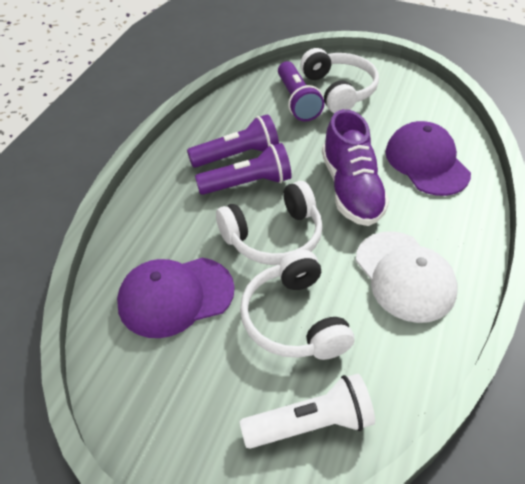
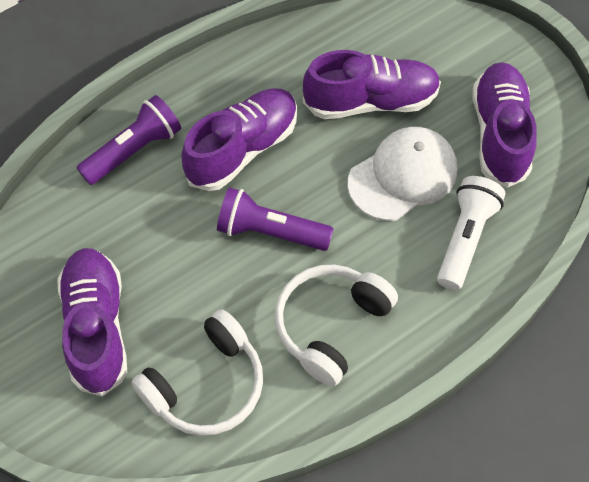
purple cap: 2 -> 0
purple flashlight: 3 -> 2
purple shoe: 1 -> 4
white headphones: 3 -> 2

